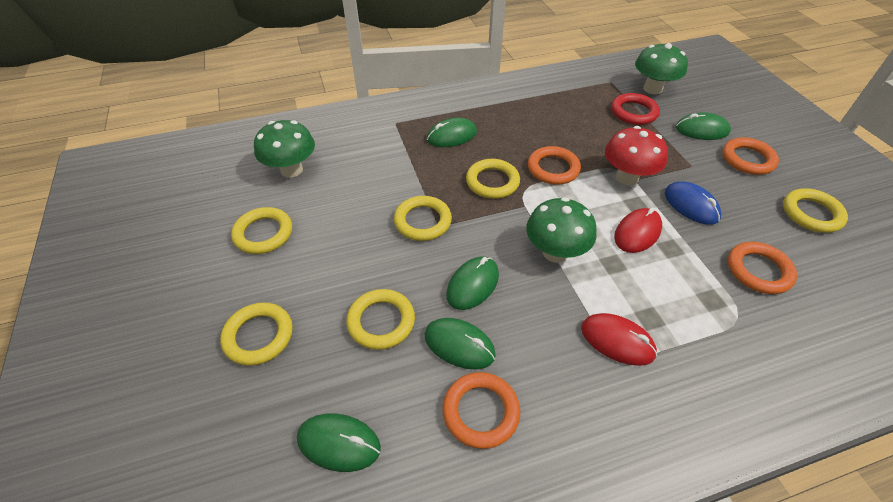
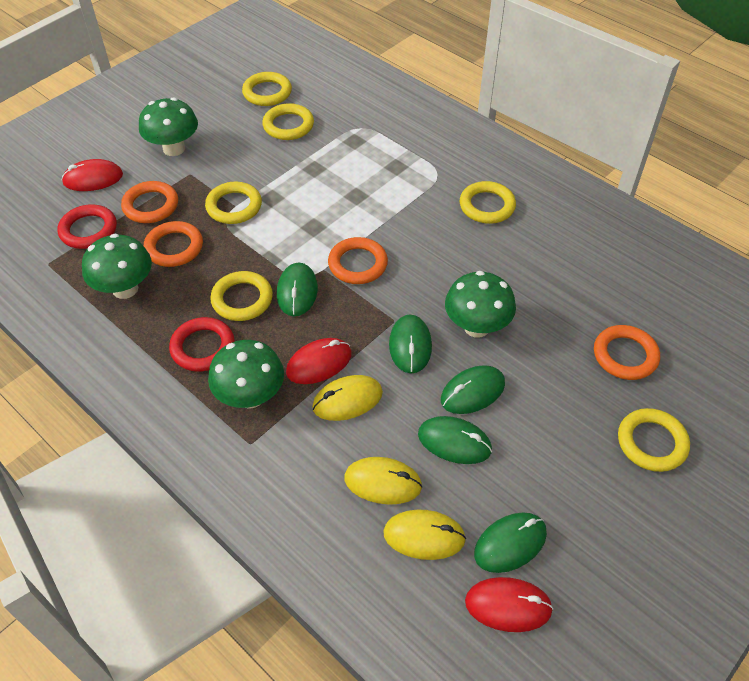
blue mouse: 1 -> 0
green mushroom: 3 -> 4
red mouse: 2 -> 3
red mushroom: 1 -> 0
red ring: 1 -> 2
yellow mouse: 0 -> 3

